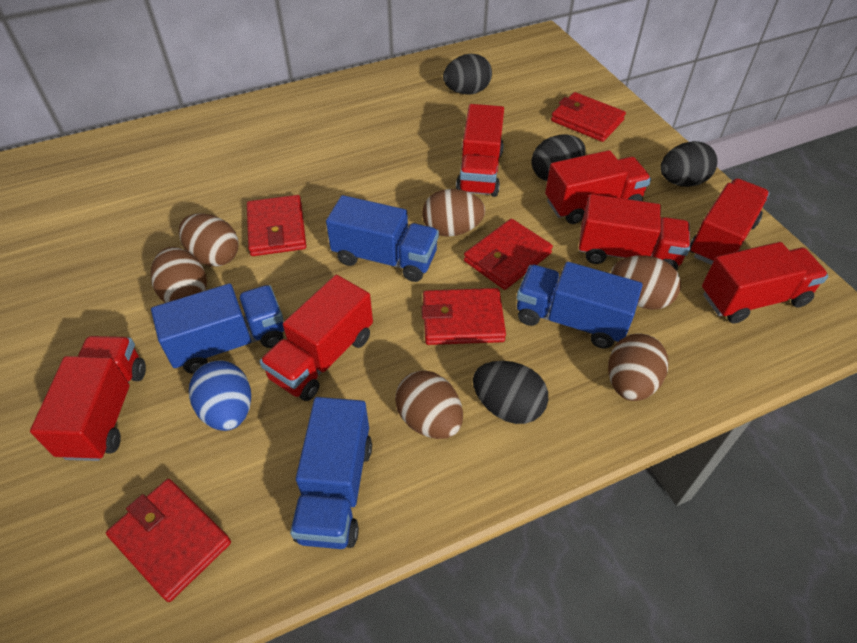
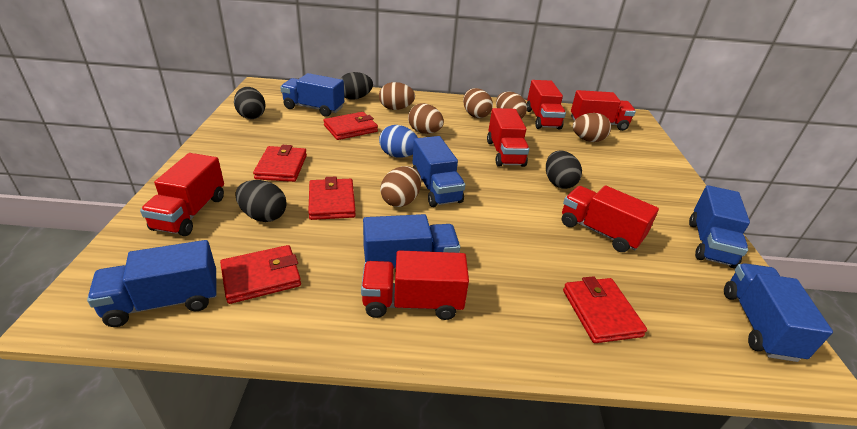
blue truck: 4 -> 6
red truck: 7 -> 6

